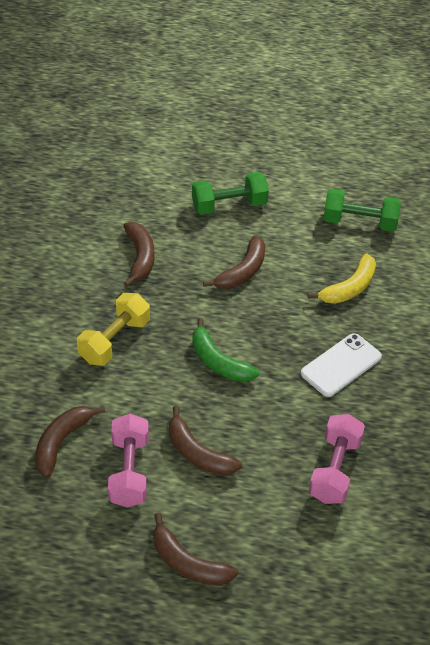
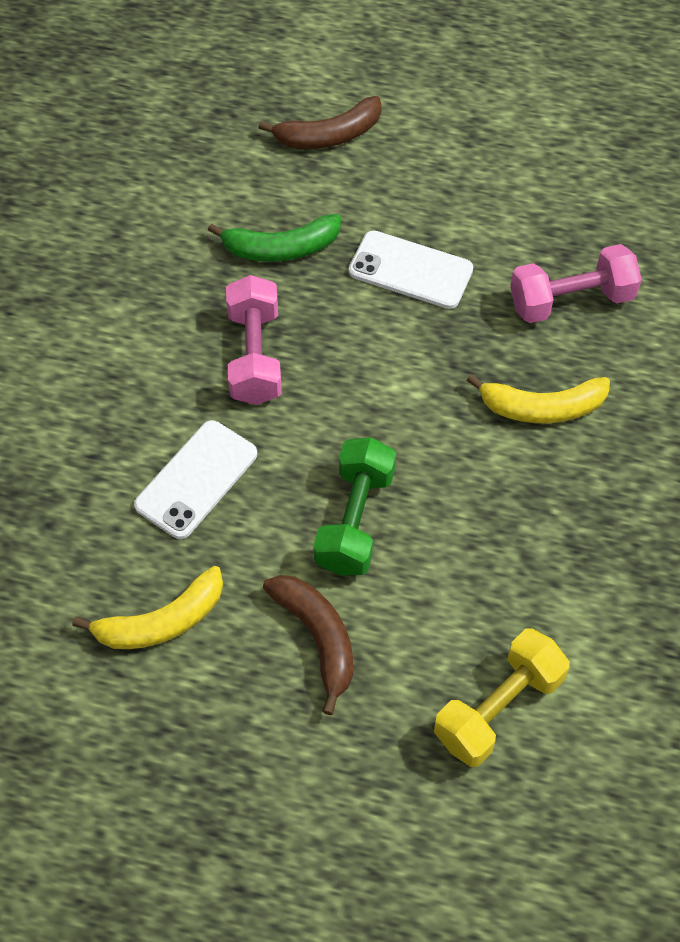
brown banana: 5 -> 2
green dumbbell: 2 -> 1
white phone: 1 -> 2
yellow banana: 1 -> 2

